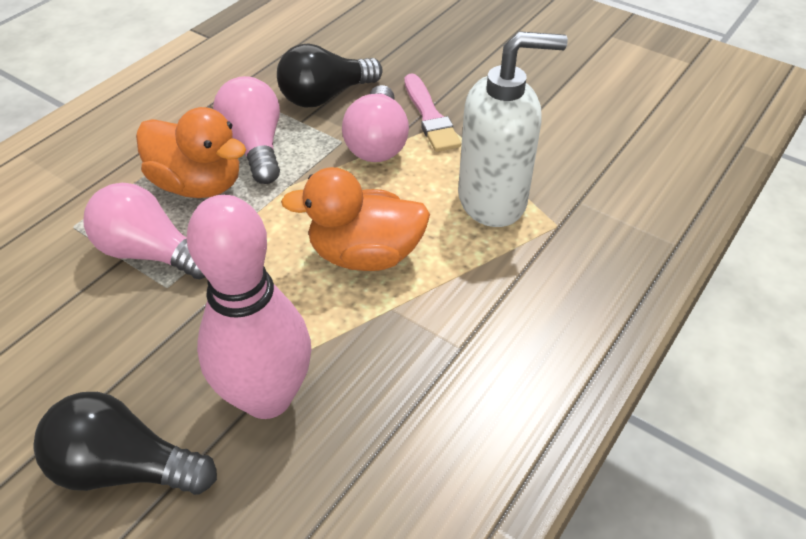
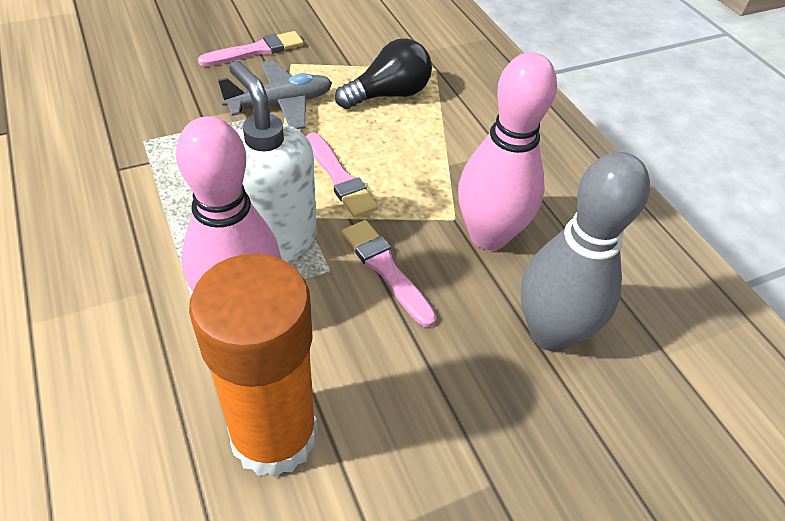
black light bulb: 2 -> 1
grey bowling pin: 0 -> 1
grey plane: 0 -> 1
orange duck: 2 -> 0
orange glue stick: 0 -> 1
pink bowling pin: 1 -> 2
pink brush: 1 -> 3
pink light bulb: 3 -> 0

